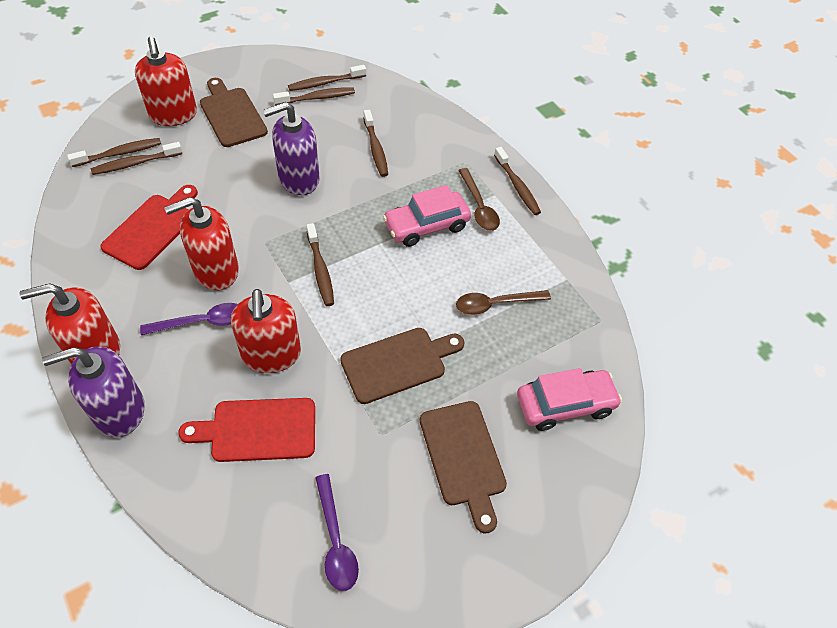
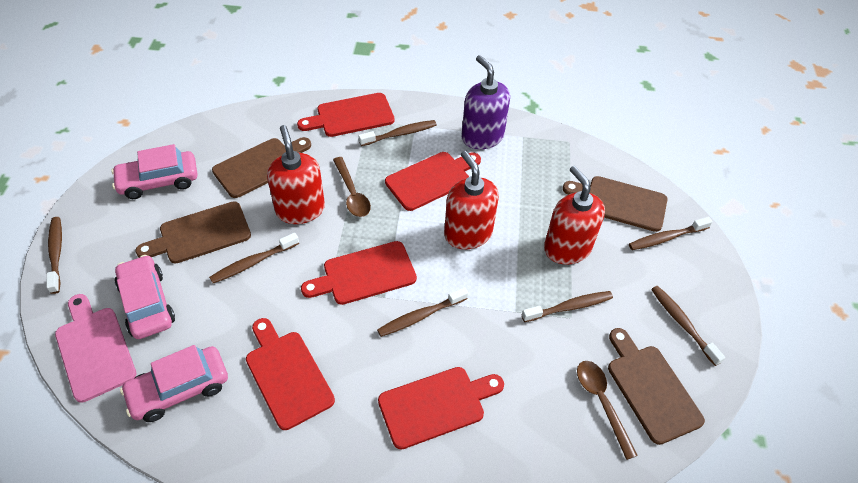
brown cutting board: 3 -> 4
pink car: 2 -> 3
pink cutting board: 0 -> 1
purple soap dispenser: 2 -> 1
purple spoon: 2 -> 0
red cutting board: 2 -> 5
red soap dispenser: 4 -> 3

